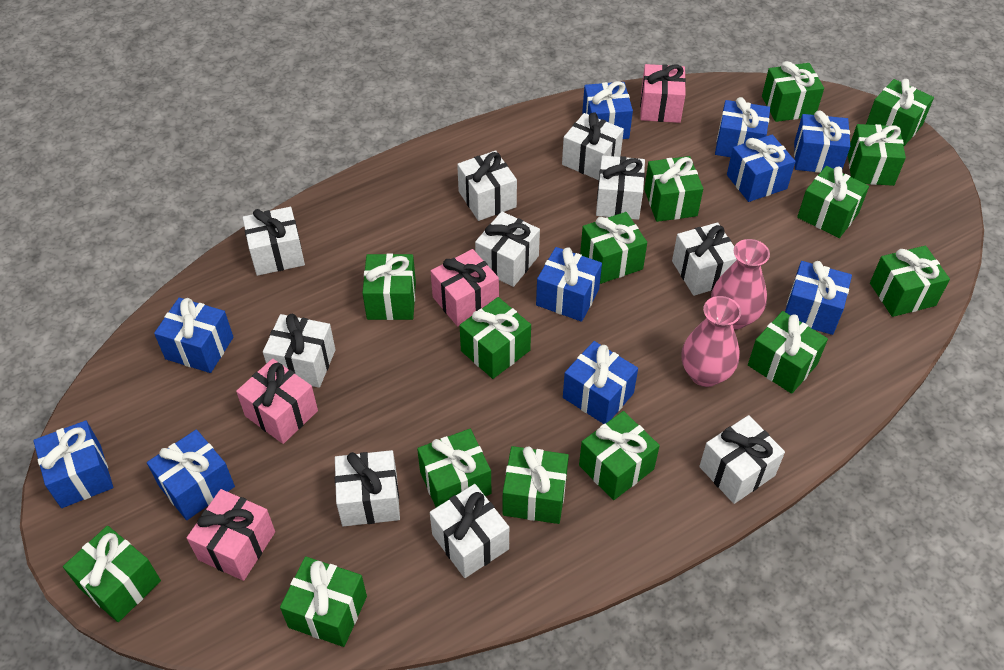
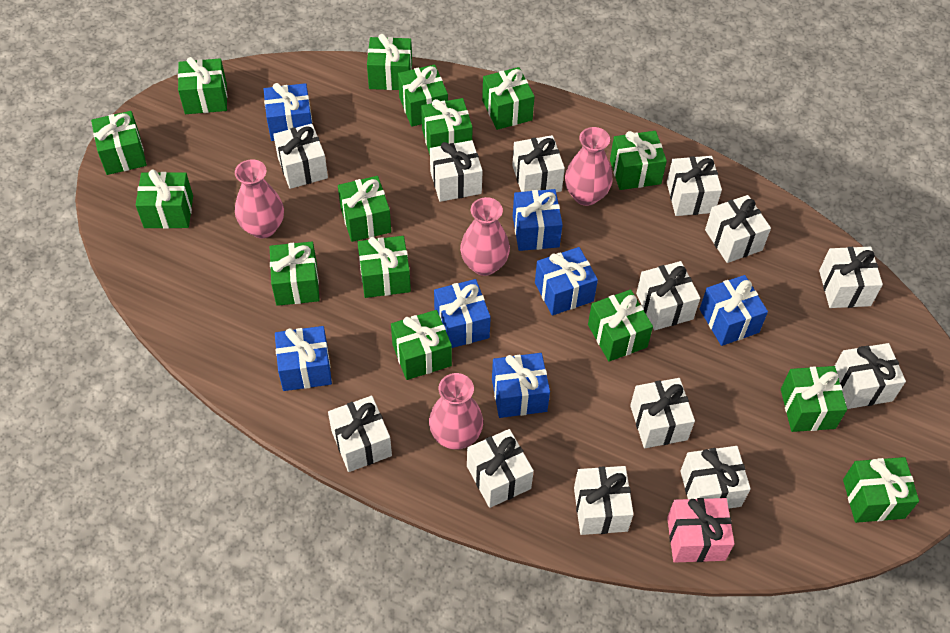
blue gift: 10 -> 7
pink gift: 4 -> 1
pink vase: 2 -> 4
white gift: 10 -> 13

